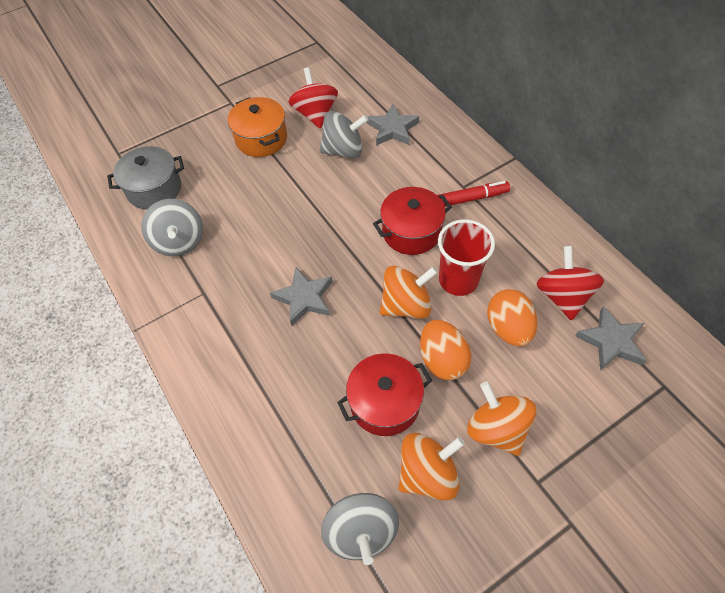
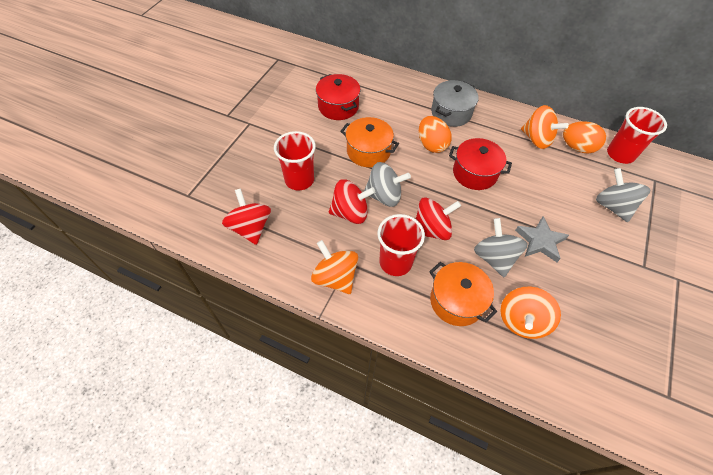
grey star: 3 -> 1
orange pot: 1 -> 2
red cup: 1 -> 3
red marker: 1 -> 0
red spinning top: 2 -> 3

